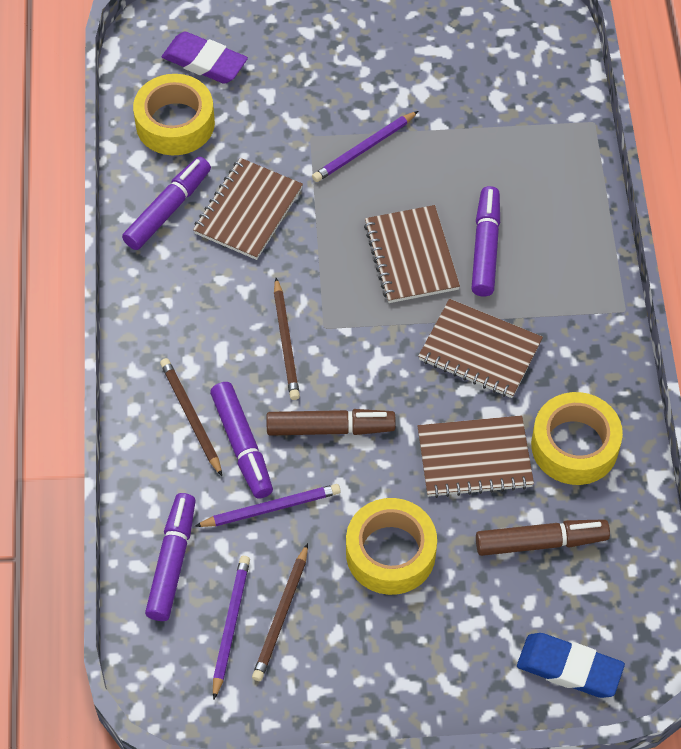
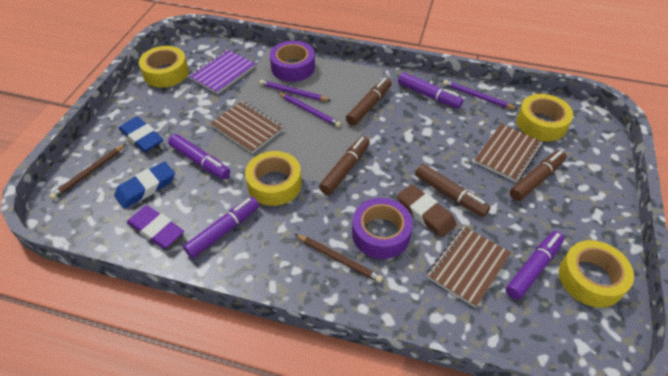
blue eraser: 1 -> 2
brown eraser: 0 -> 1
brown marker: 2 -> 4
brown notebook: 4 -> 3
brown pencil: 3 -> 2
purple notebook: 0 -> 1
purple tape: 0 -> 2
yellow tape: 3 -> 4

